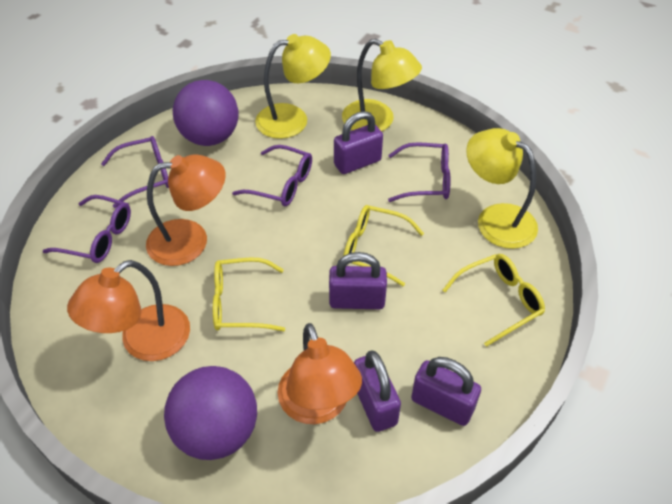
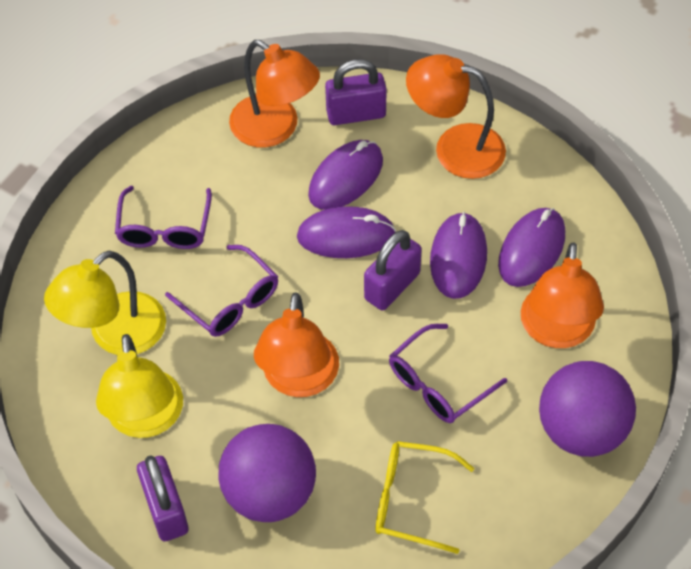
orange lamp: 3 -> 4
purple glasses: 4 -> 3
purple mouse: 0 -> 4
purple padlock: 4 -> 3
yellow glasses: 3 -> 1
yellow lamp: 3 -> 2

